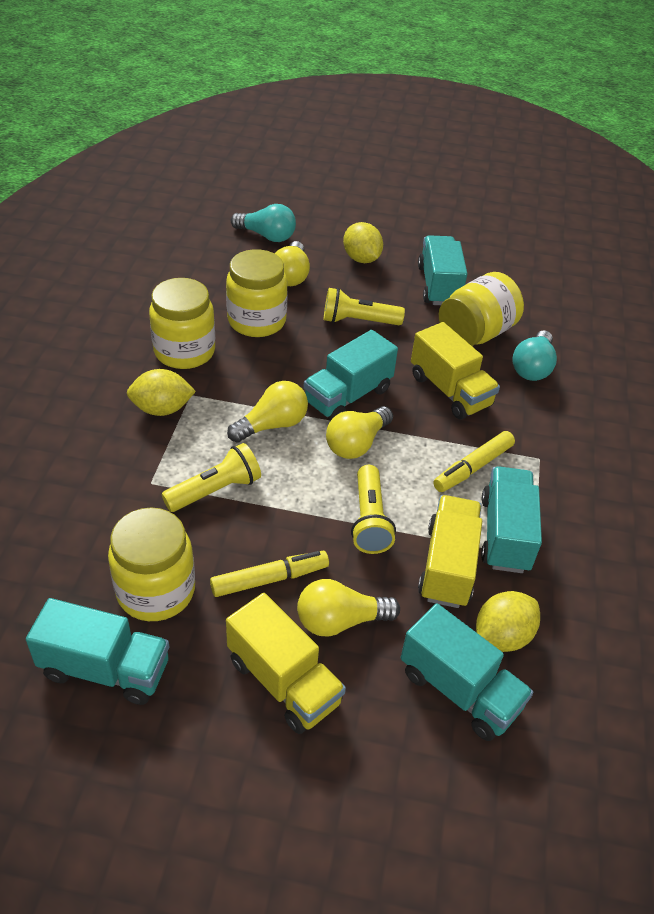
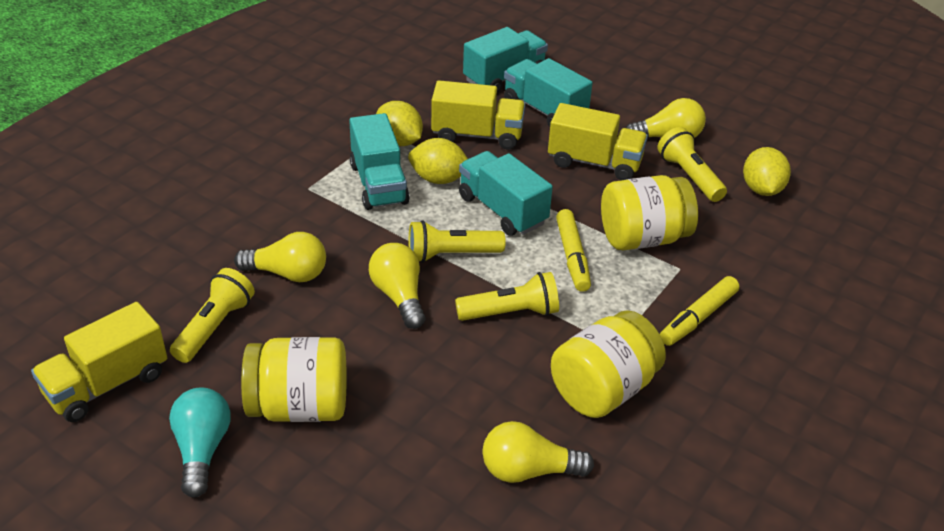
turquoise light bulb: 2 -> 1
turquoise truck: 5 -> 4
yellow flashlight: 3 -> 4
yellow jar: 4 -> 3

